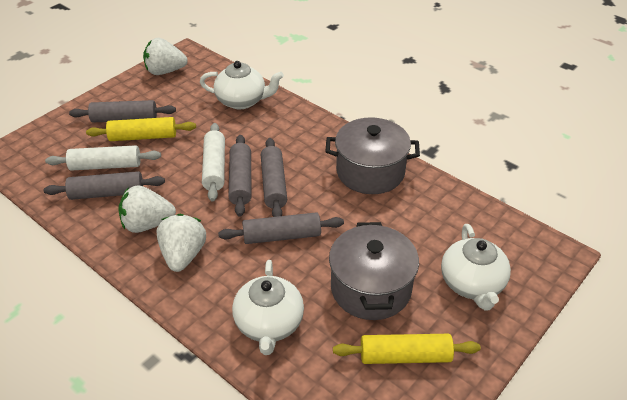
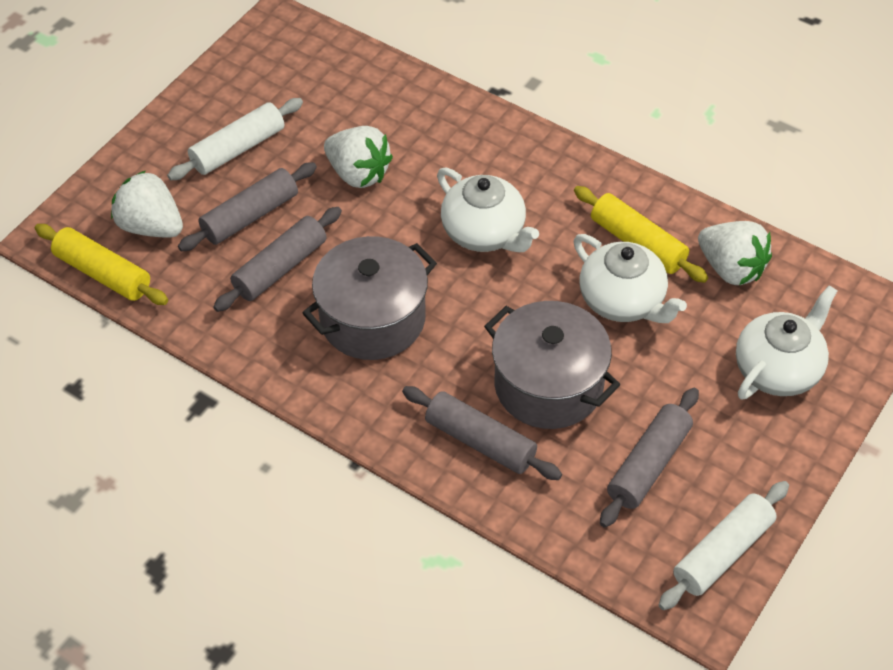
grey rolling pin: 5 -> 4

